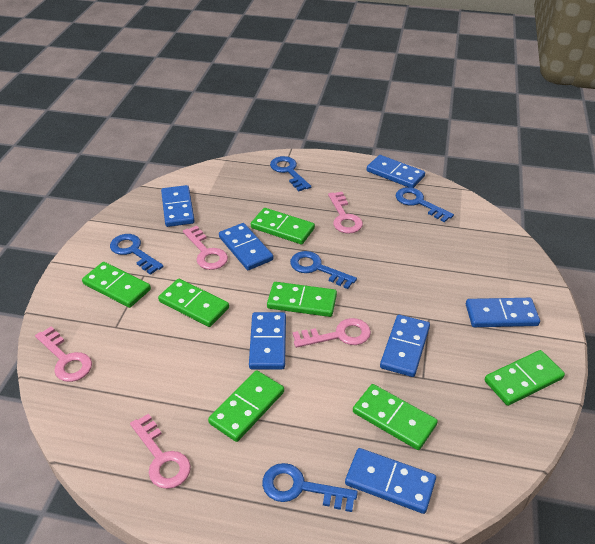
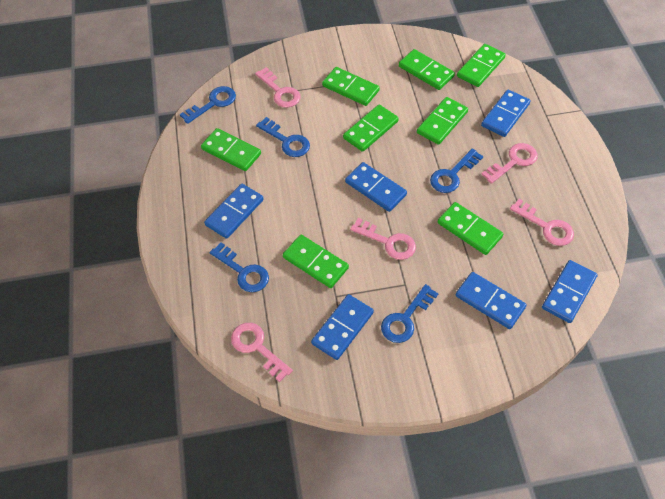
blue domino: 7 -> 6
green domino: 7 -> 8

